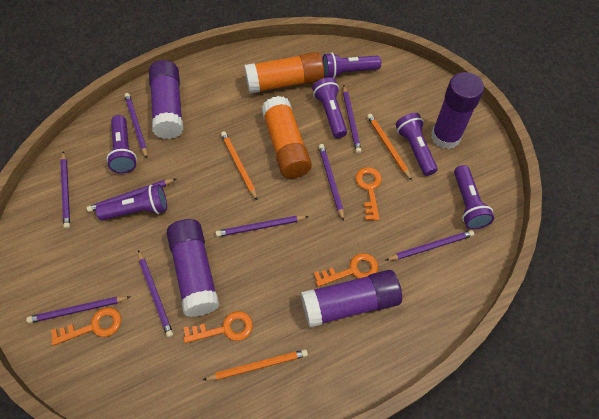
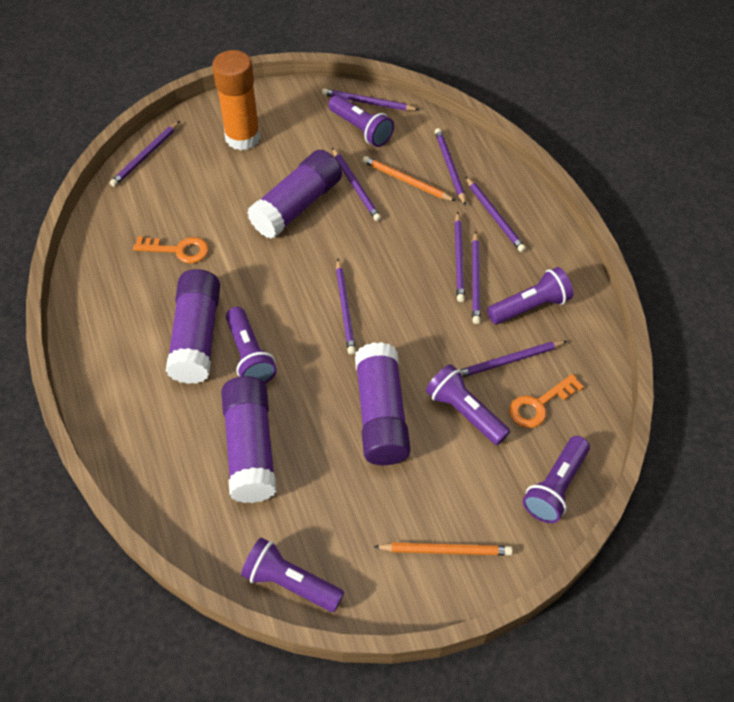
orange glue stick: 2 -> 1
orange key: 4 -> 2
orange pencil: 3 -> 2

